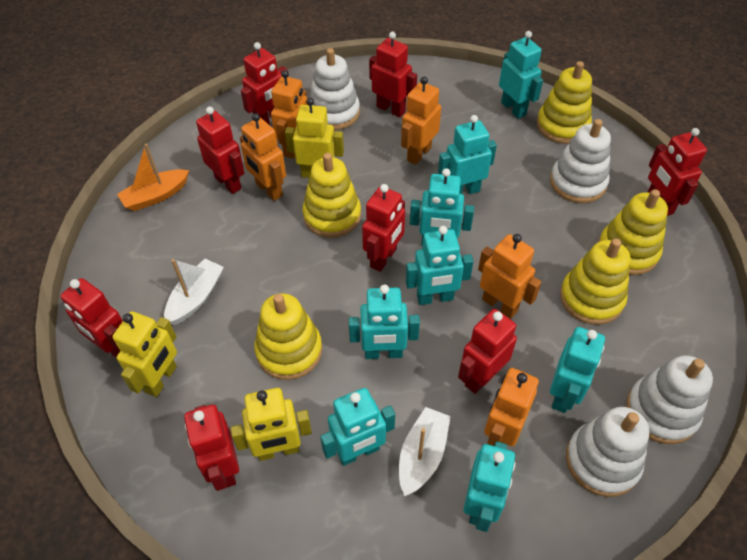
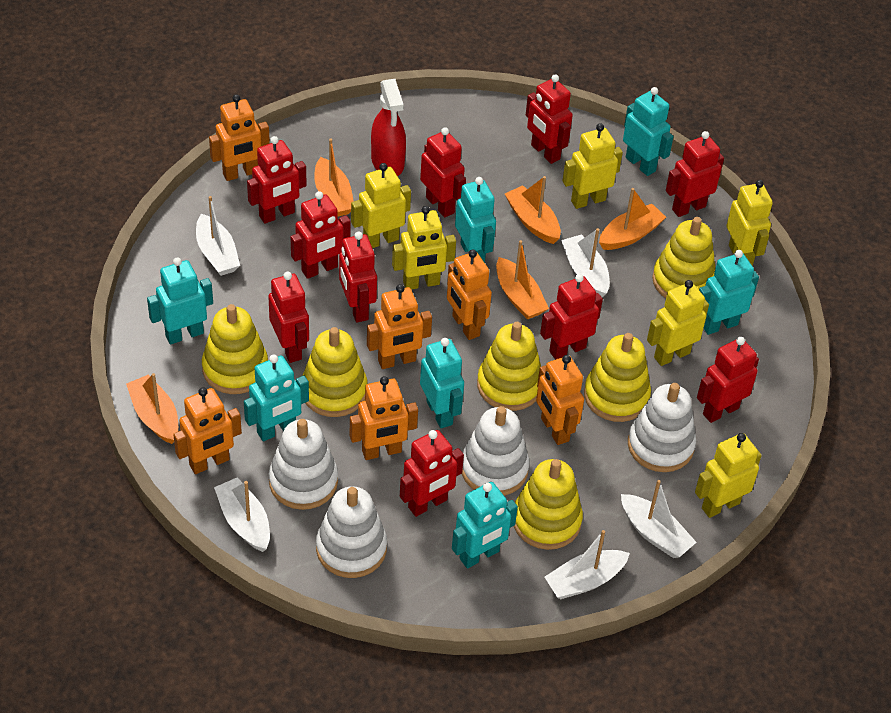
orange boat: 1 -> 5
orange robot: 5 -> 6
red robot: 8 -> 10
red spray bottle: 0 -> 1
turquoise robot: 8 -> 7
white boat: 2 -> 5
yellow robot: 3 -> 6
yellow stacking toy: 5 -> 6

